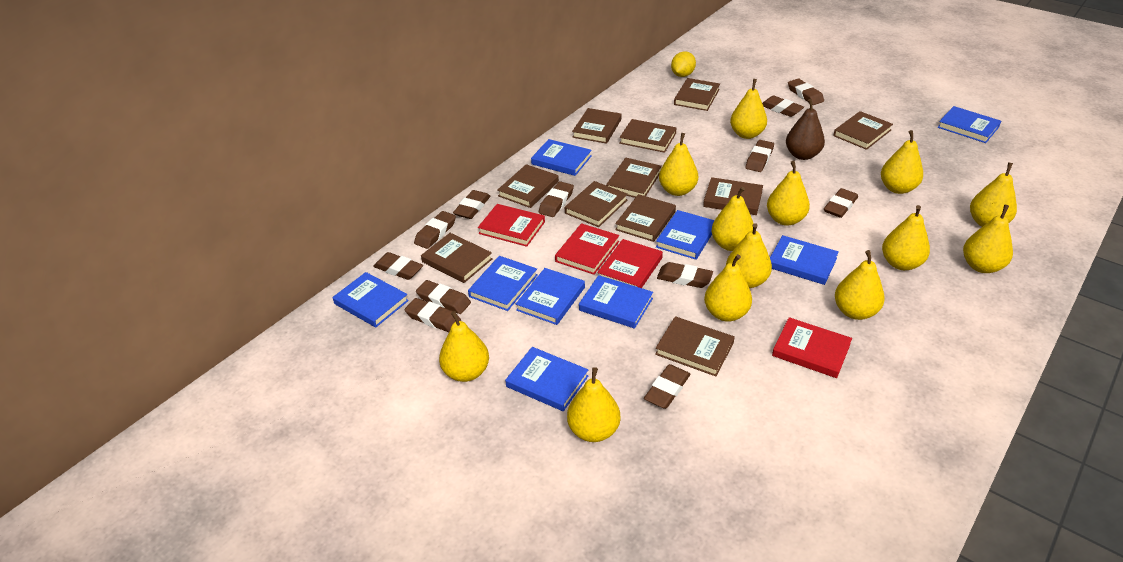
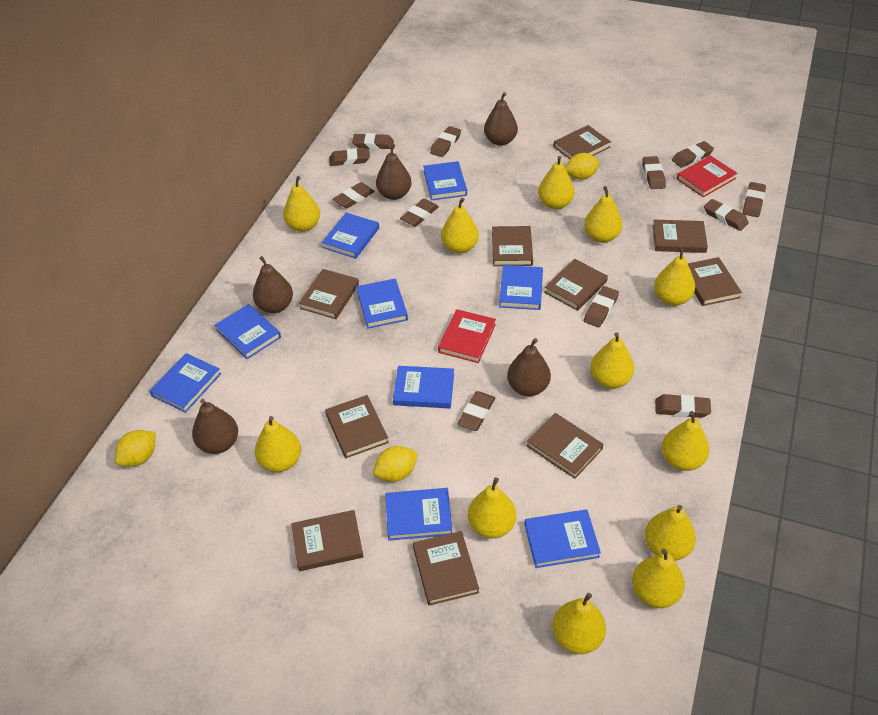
brown book: 11 -> 10
brown pear: 1 -> 5
red book: 4 -> 2
yellow lemon: 1 -> 3
yellow pear: 13 -> 12

